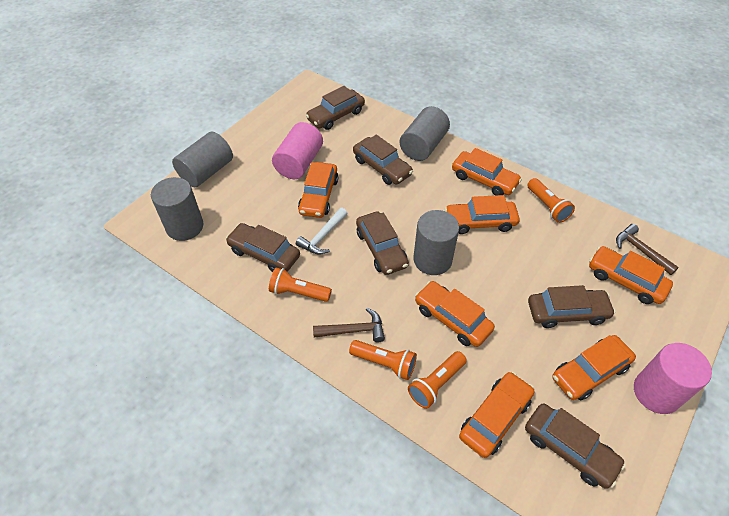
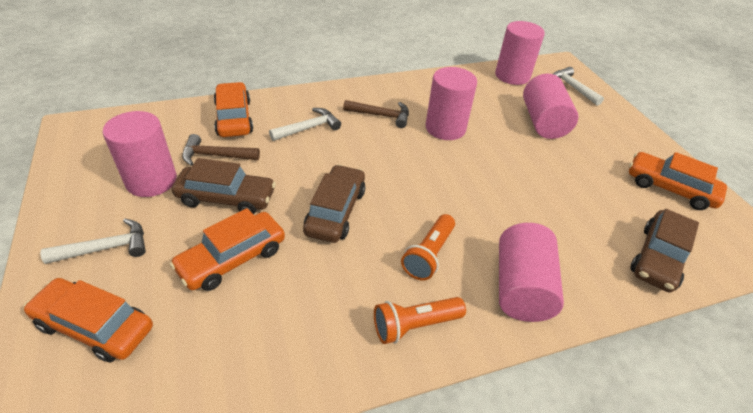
brown car: 6 -> 3
grey cylinder: 4 -> 0
orange car: 7 -> 4
orange flashlight: 4 -> 2
pink cylinder: 2 -> 5
white hammer: 1 -> 3

